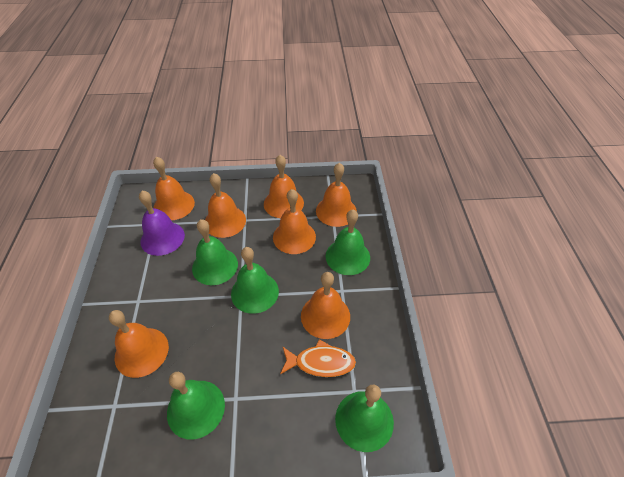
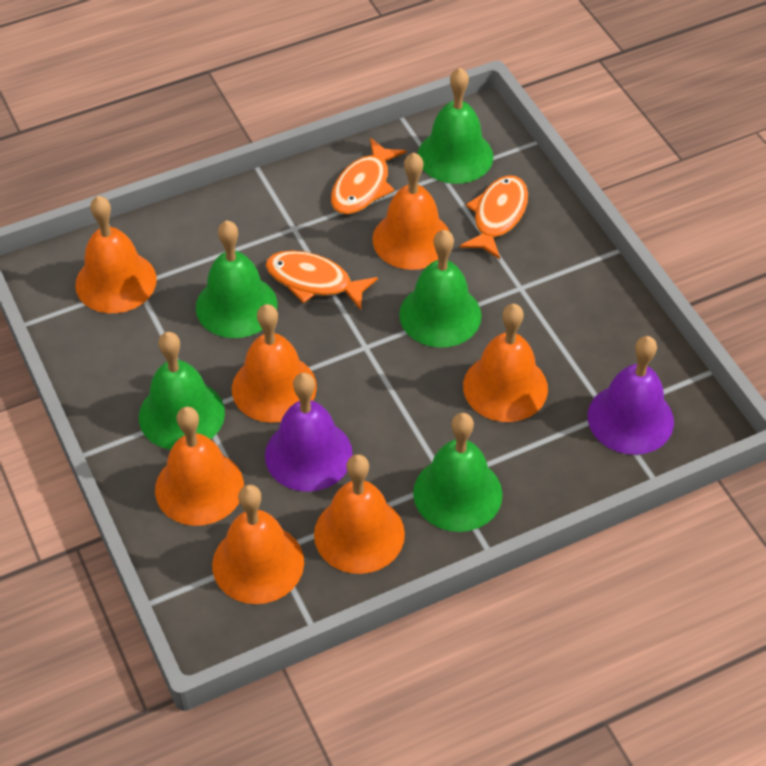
orange fish: 1 -> 3
purple bell: 1 -> 2

